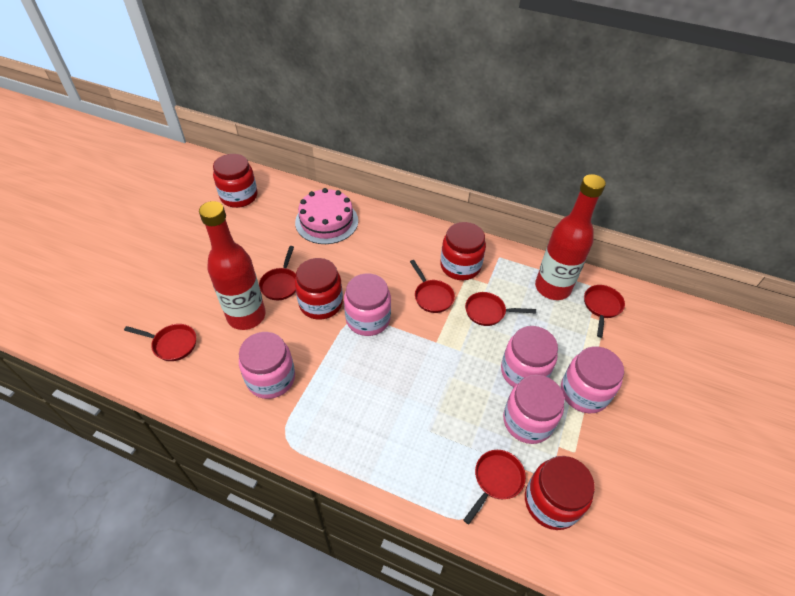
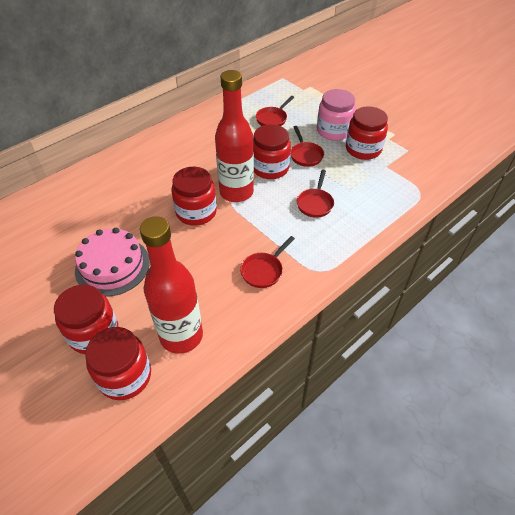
pink jar: 5 -> 1
red jar: 4 -> 5
red pan: 6 -> 4

